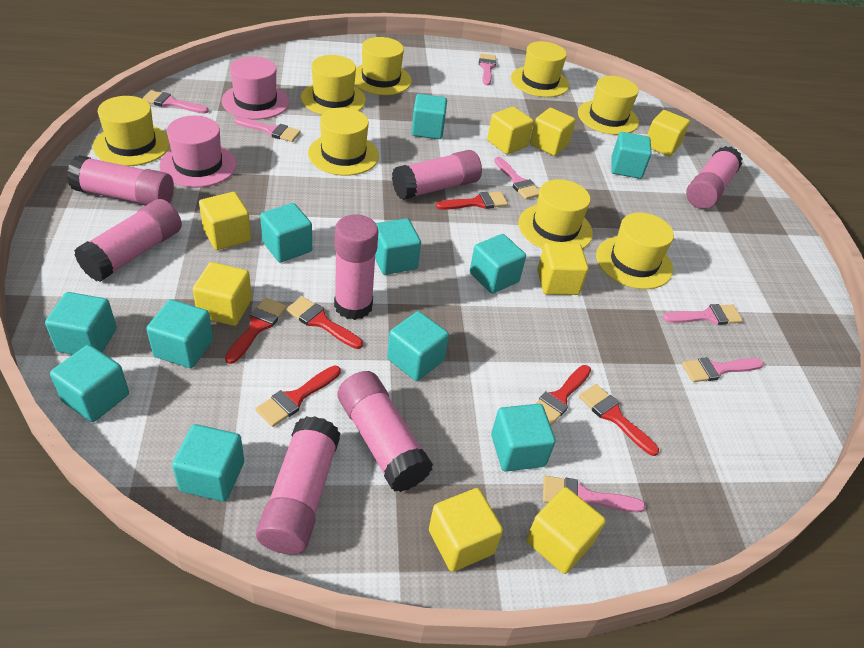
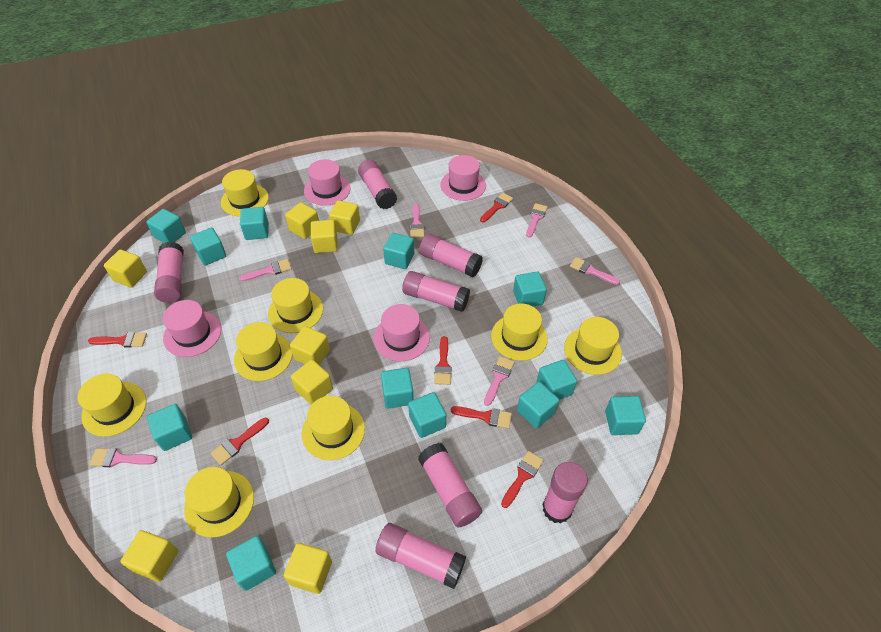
pink brush: 7 -> 6
pink hat: 2 -> 4
turquoise cube: 11 -> 12

